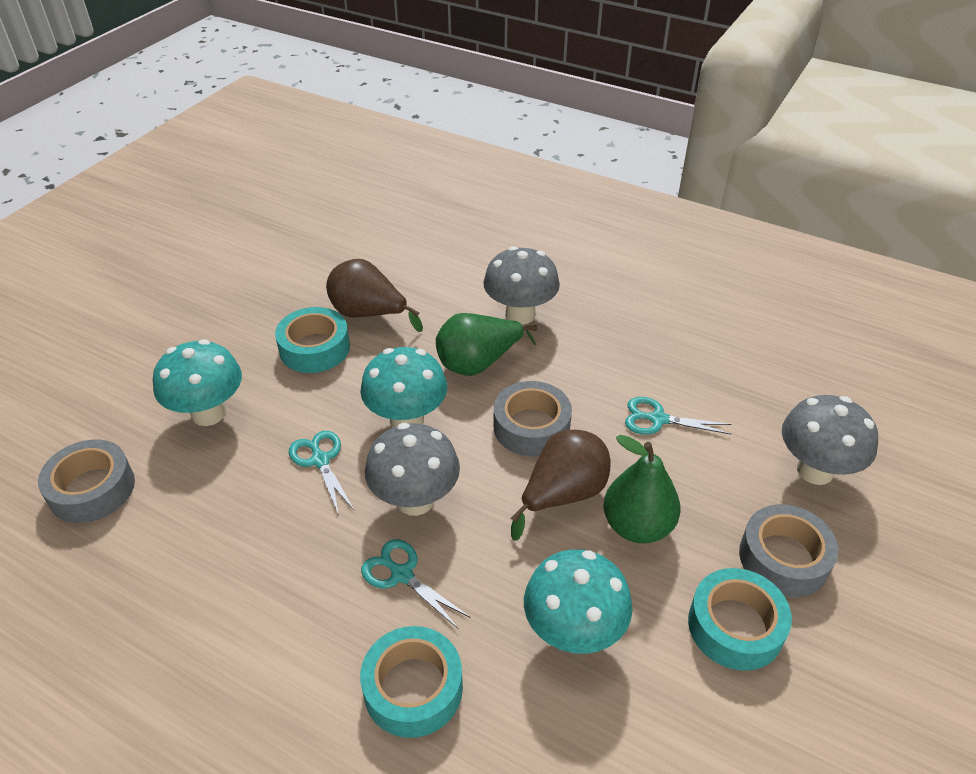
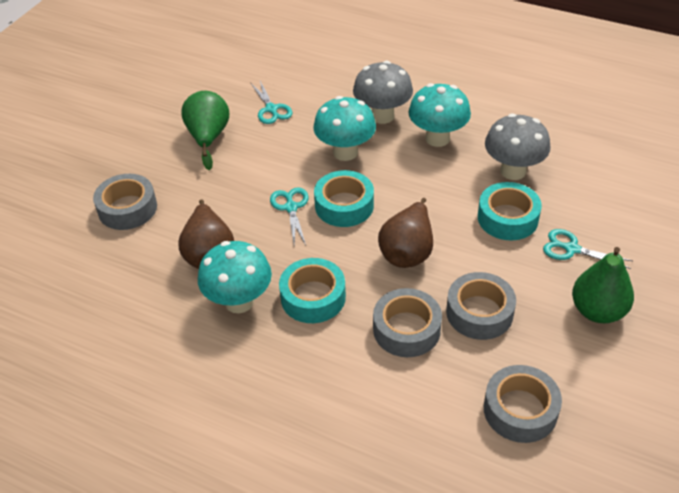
grey mushroom: 3 -> 2
grey tape: 3 -> 4

